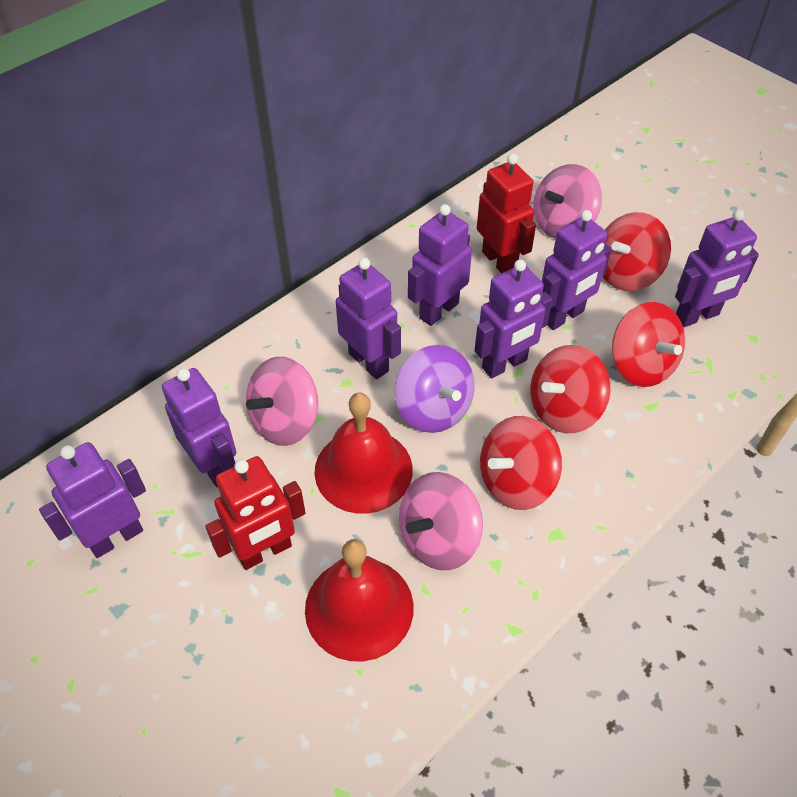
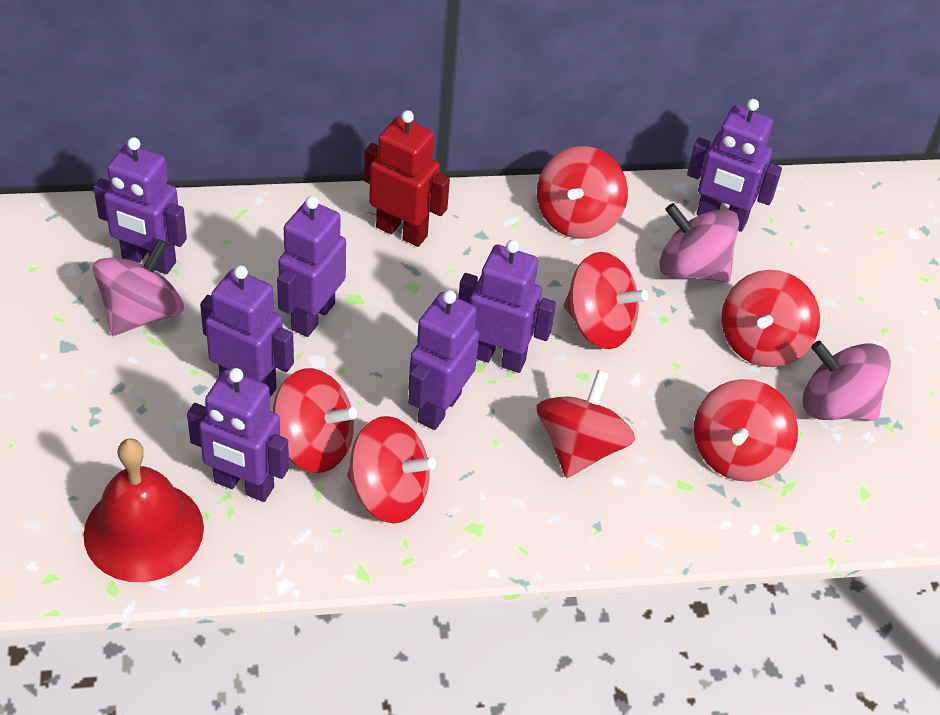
purple spinning top: 1 -> 0
red bell: 2 -> 1
red robot: 2 -> 1
red spinning top: 4 -> 7

